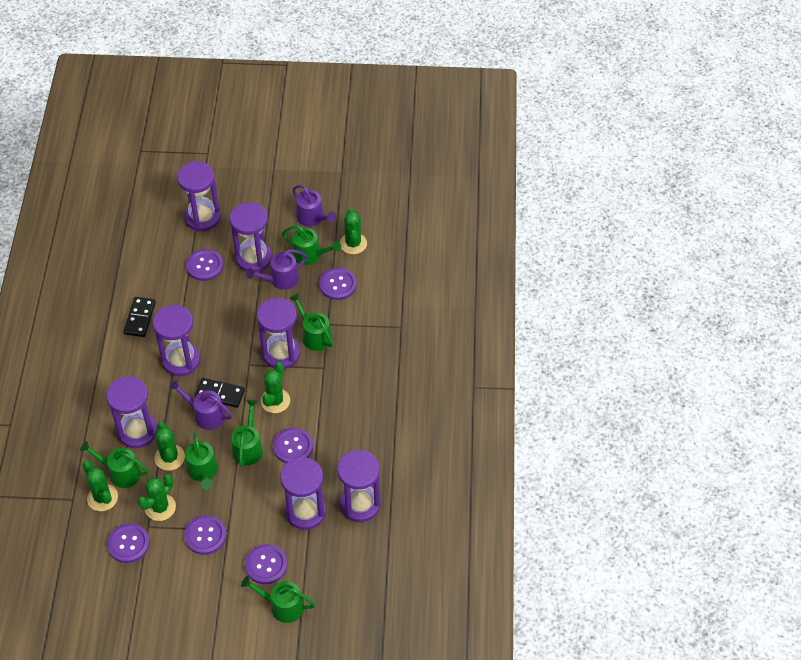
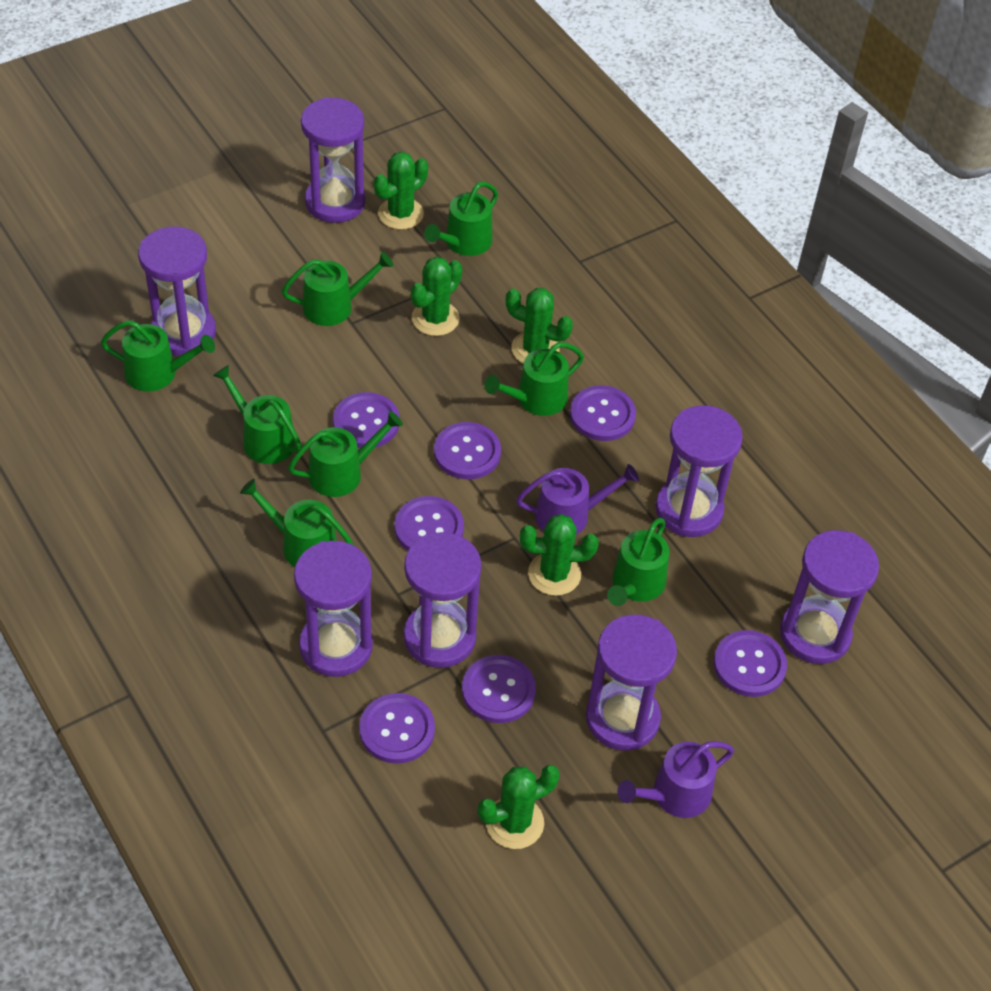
black domino: 2 -> 0
green watering can: 6 -> 8
purple button: 6 -> 7
purple watering can: 3 -> 2

